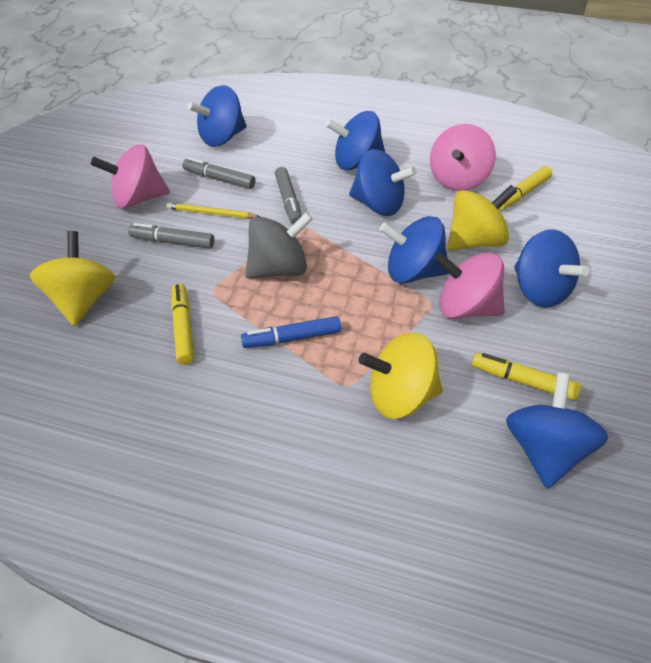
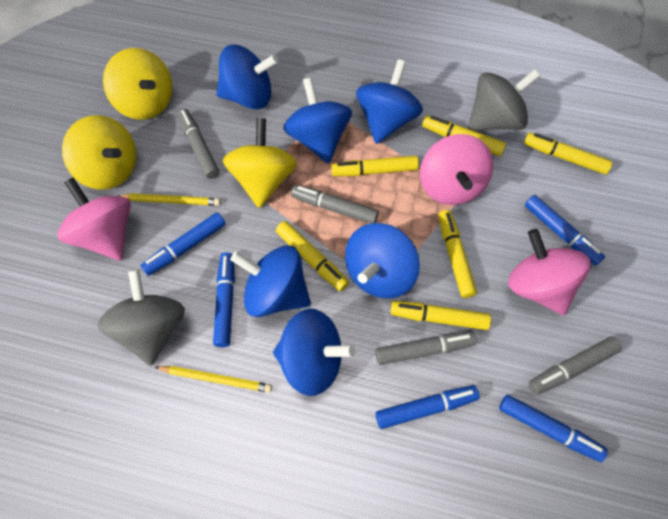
blue marker: 1 -> 5
grey marker: 3 -> 4
grey spinning top: 1 -> 2
yellow marker: 3 -> 6
yellow pencil: 1 -> 2

